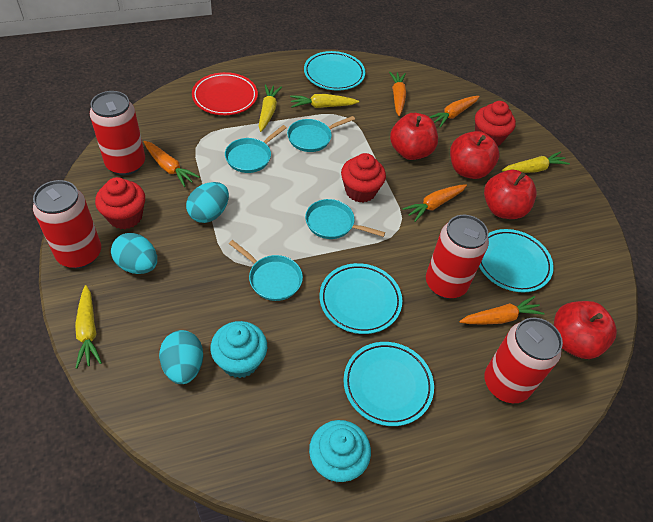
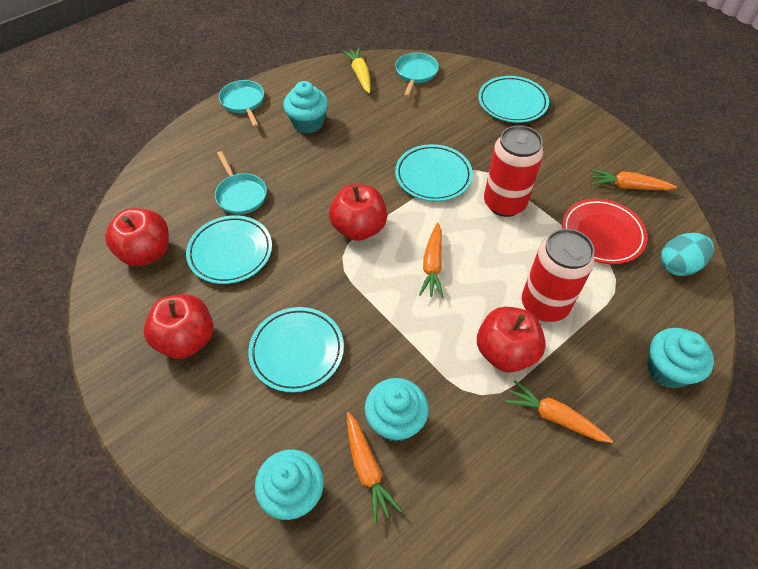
orange carrot: 5 -> 4
red can: 4 -> 2
red cupcake: 3 -> 0
turquoise cupcake: 2 -> 4
turquoise egg: 3 -> 1
turquoise pan: 4 -> 3
yellow carrot: 4 -> 1

